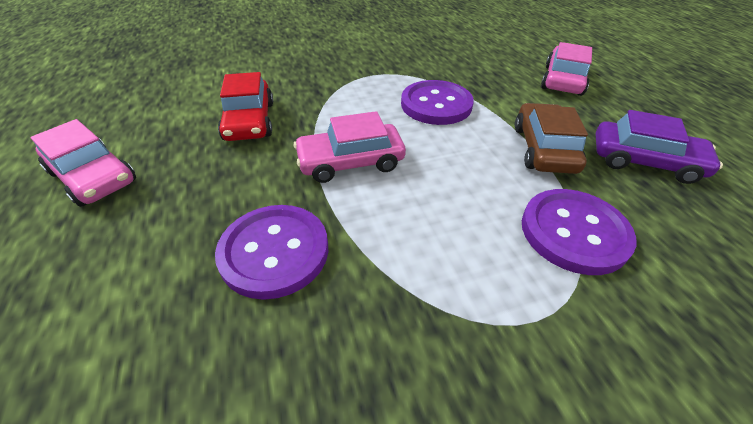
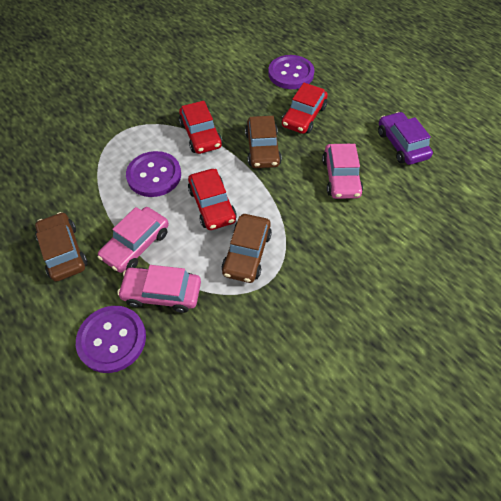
brown car: 1 -> 3
red car: 1 -> 3

